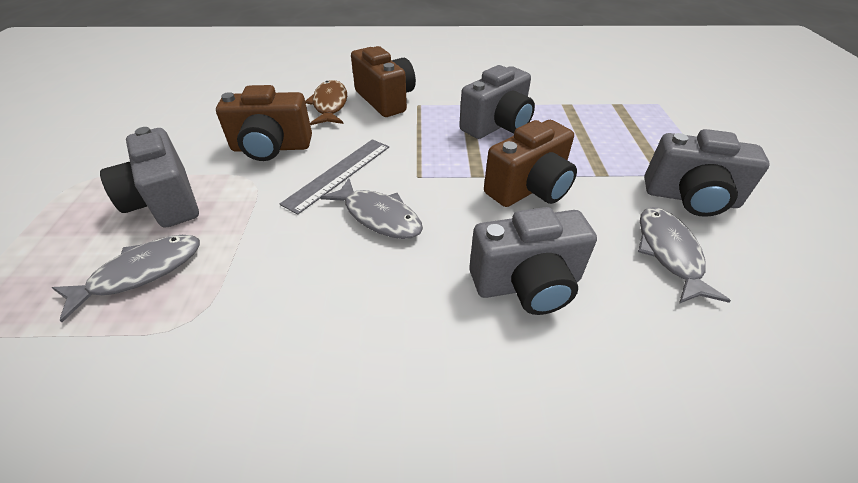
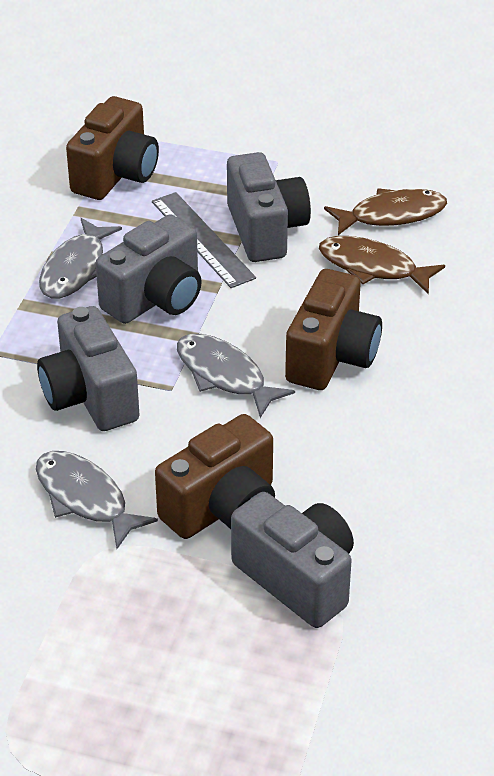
brown fish: 1 -> 2

